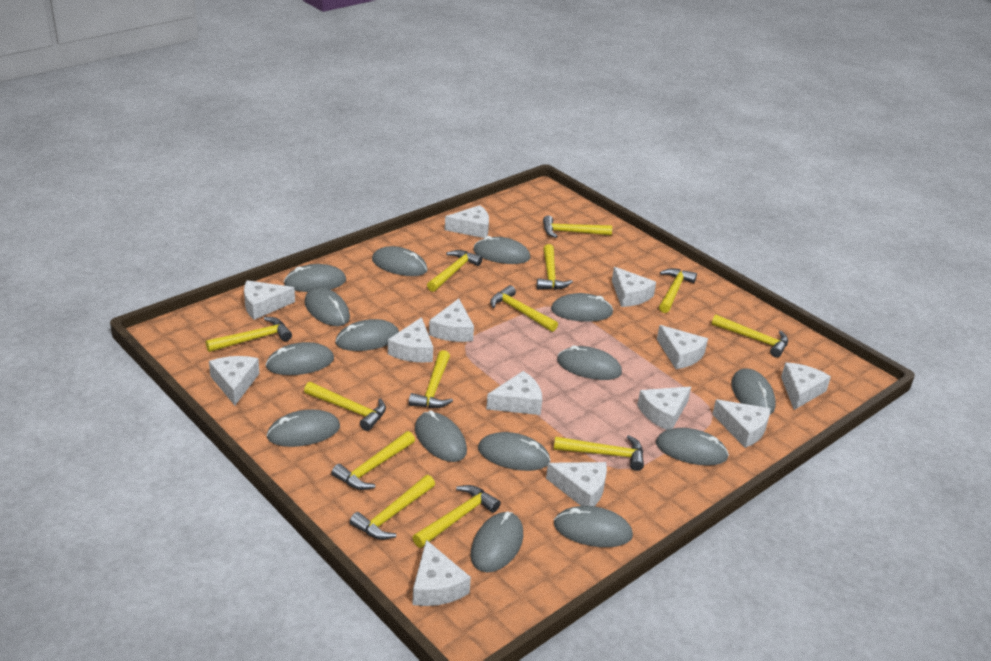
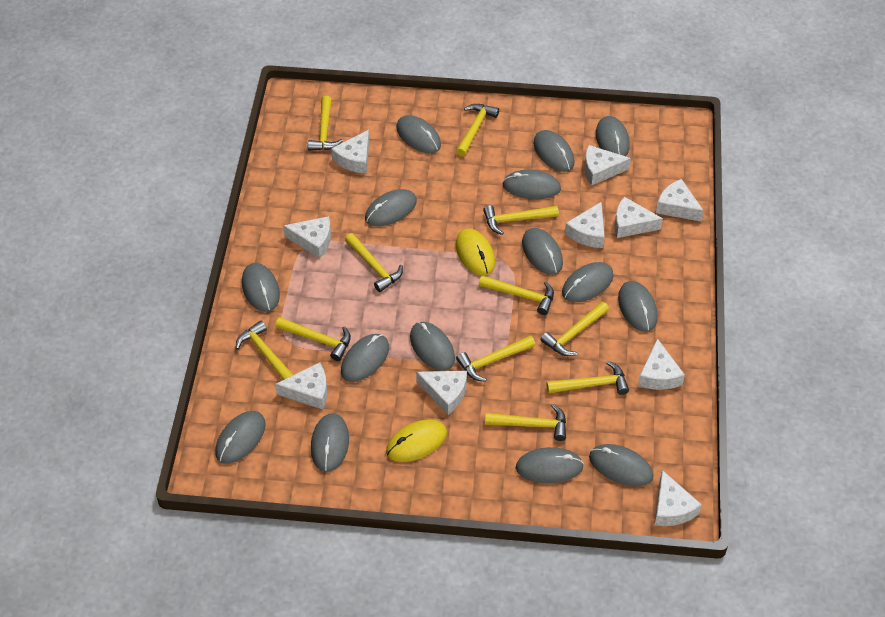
white cheese: 13 -> 10
yellow hammer: 13 -> 11
yellow mouse: 0 -> 2

